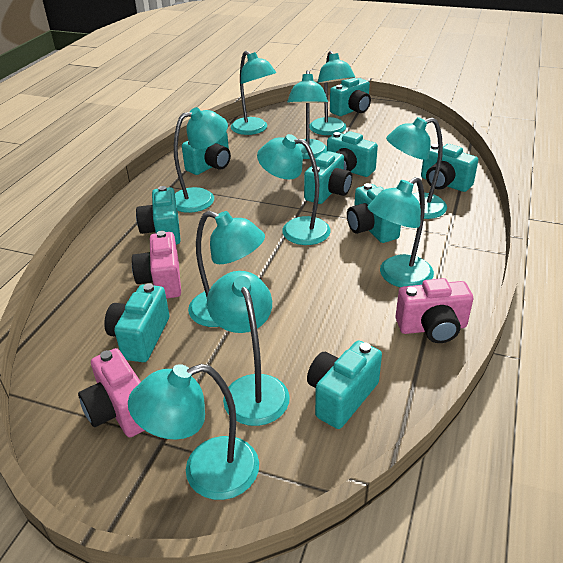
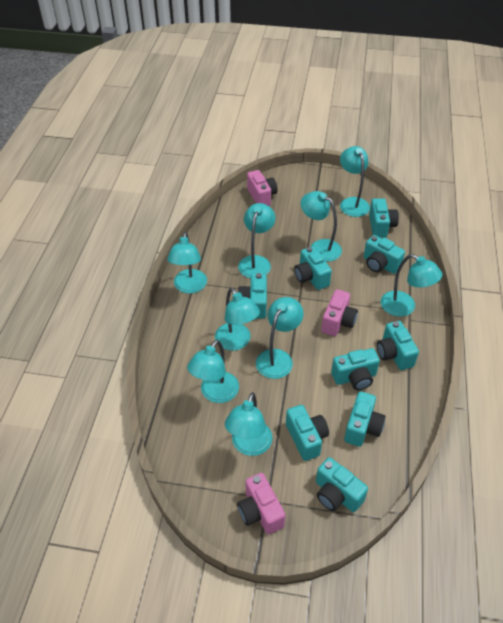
turquoise lamp: 10 -> 9

